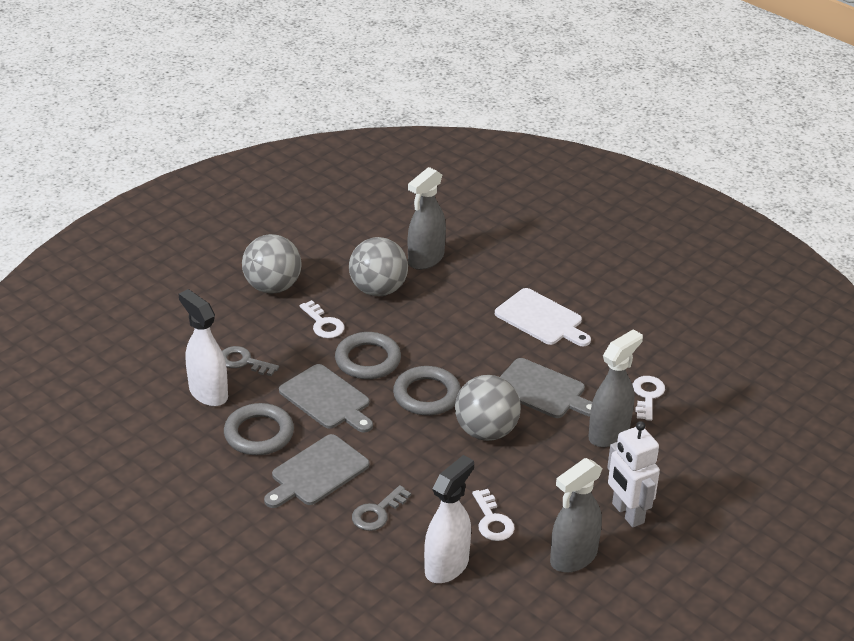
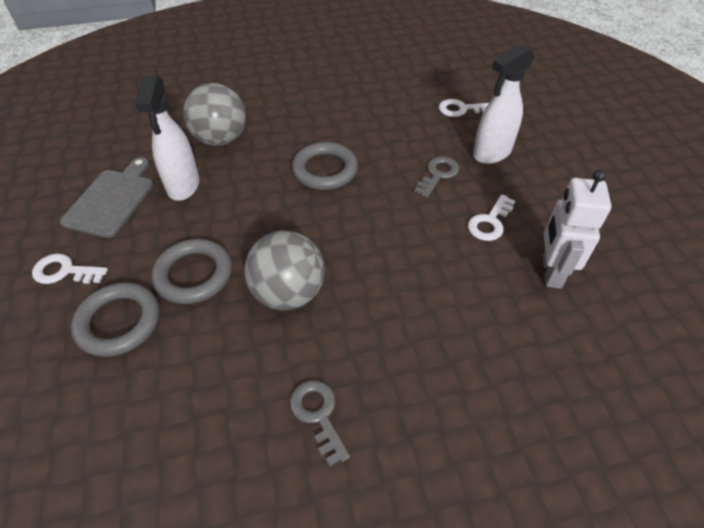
grey ball: 3 -> 2
grey cutting board: 3 -> 1
grey spray bottle: 3 -> 0
white cutting board: 1 -> 0

